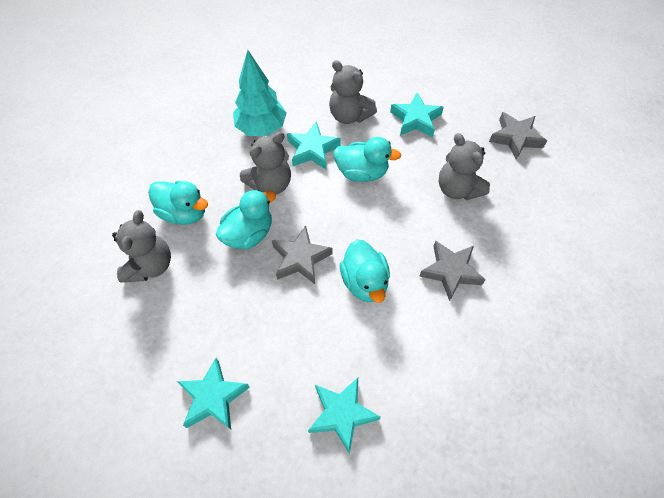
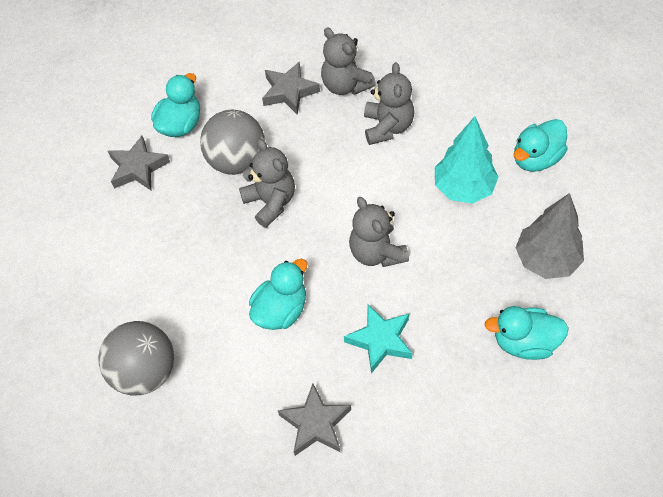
grey ball: 0 -> 2
grey tree: 0 -> 1
turquoise star: 4 -> 1

